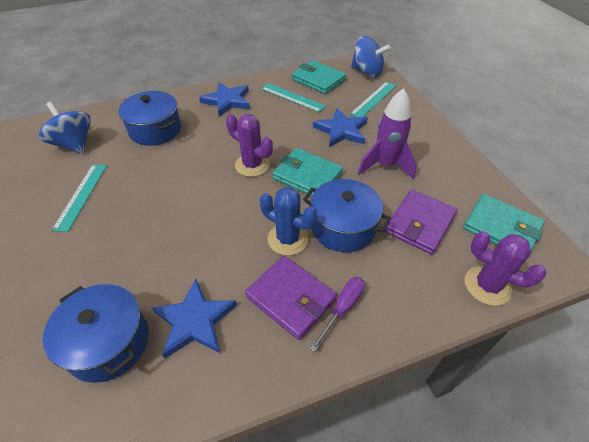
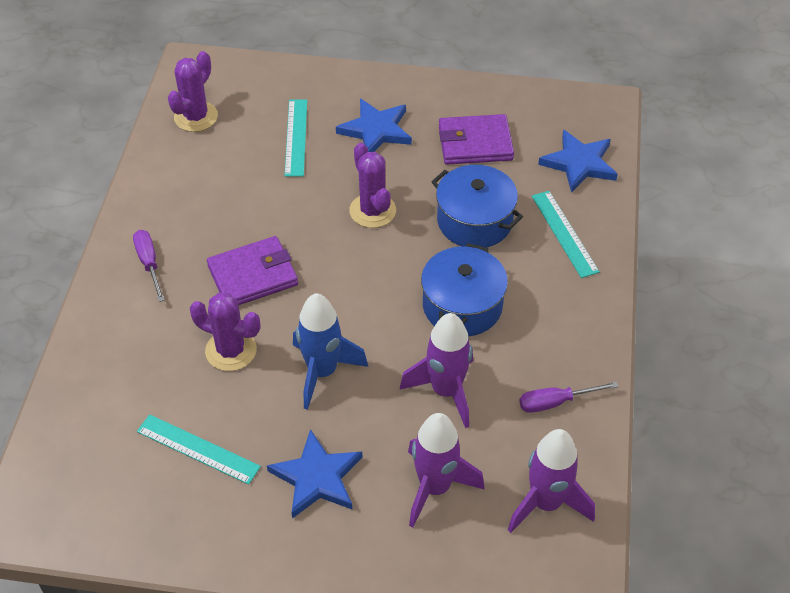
blue cactus: 1 -> 0
blue pot: 3 -> 2
blue rocket: 0 -> 1
blue spinning top: 2 -> 0
purple cactus: 2 -> 3
purple rocket: 1 -> 3
purple screwdriver: 1 -> 2
turquoise wallet: 3 -> 0

